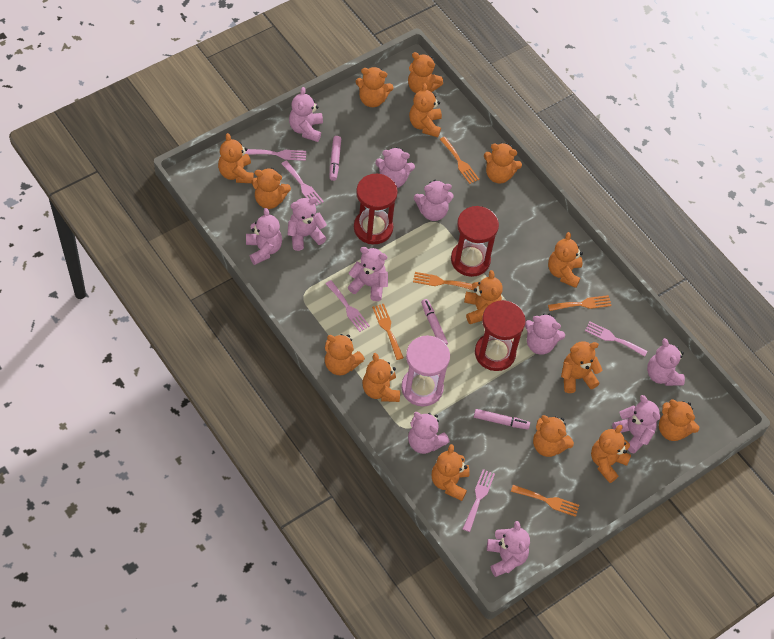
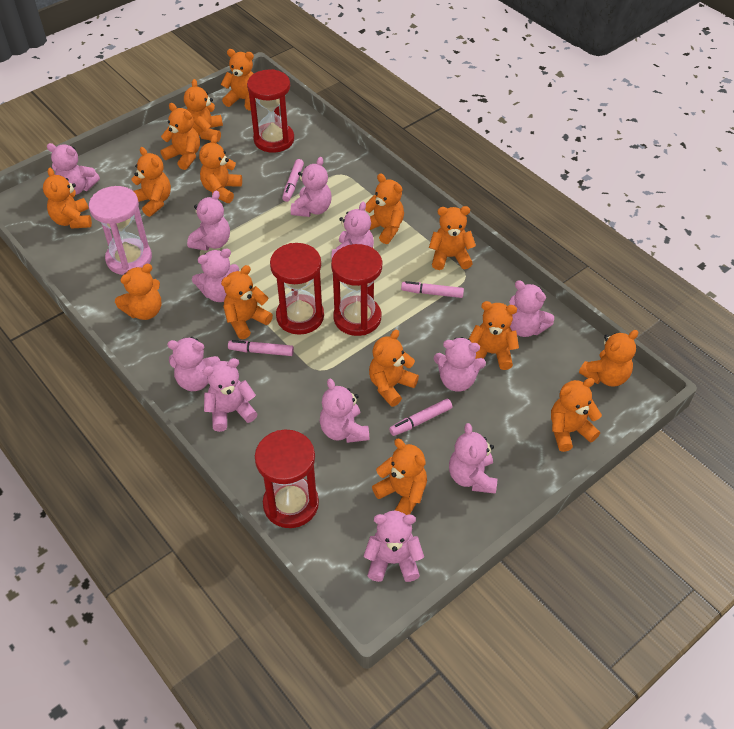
orange fork: 5 -> 0
pink fork: 5 -> 0
pink marker: 3 -> 4
pink teddy bear: 11 -> 12
red hourglass: 3 -> 4

